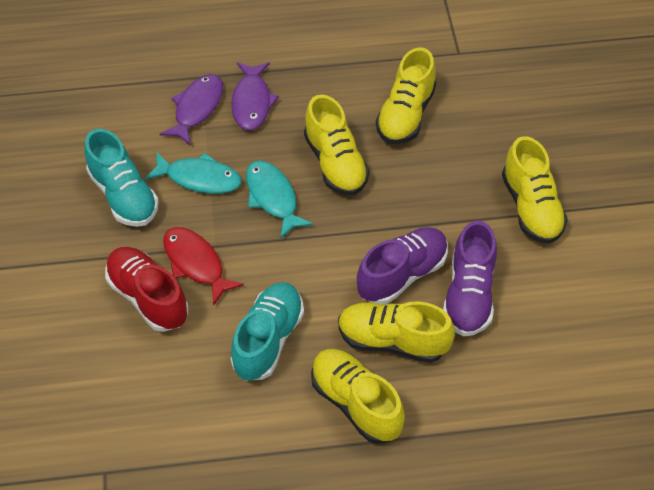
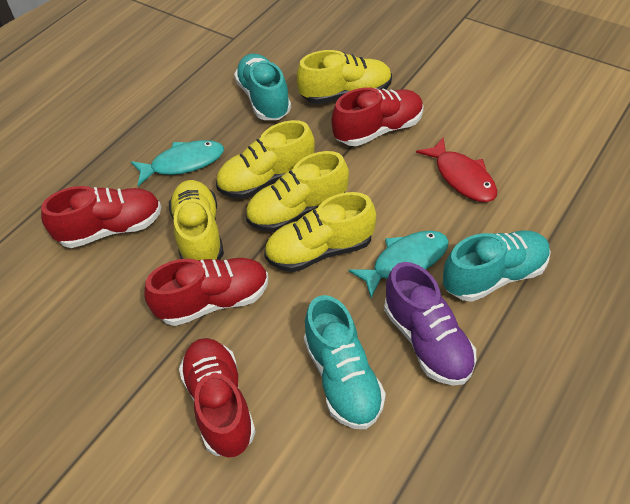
purple fish: 2 -> 0
purple shoe: 2 -> 1
red shoe: 1 -> 4
turquoise shoe: 2 -> 3

